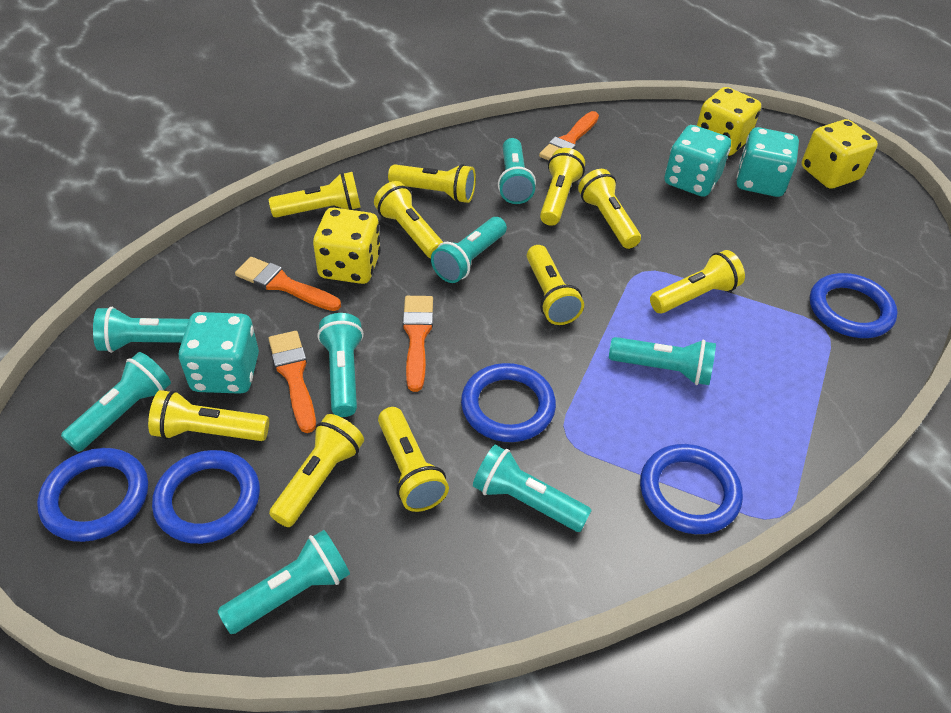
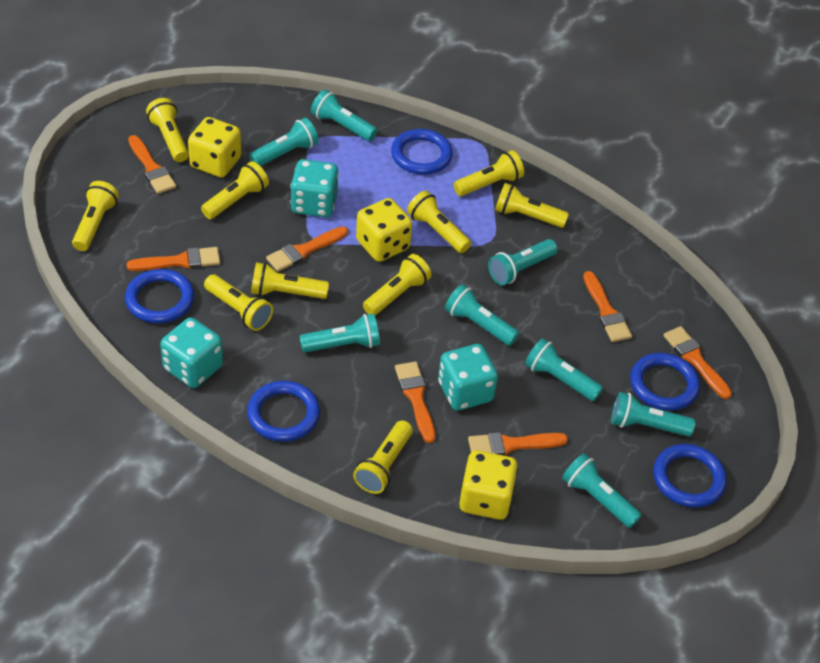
orange brush: 4 -> 7

